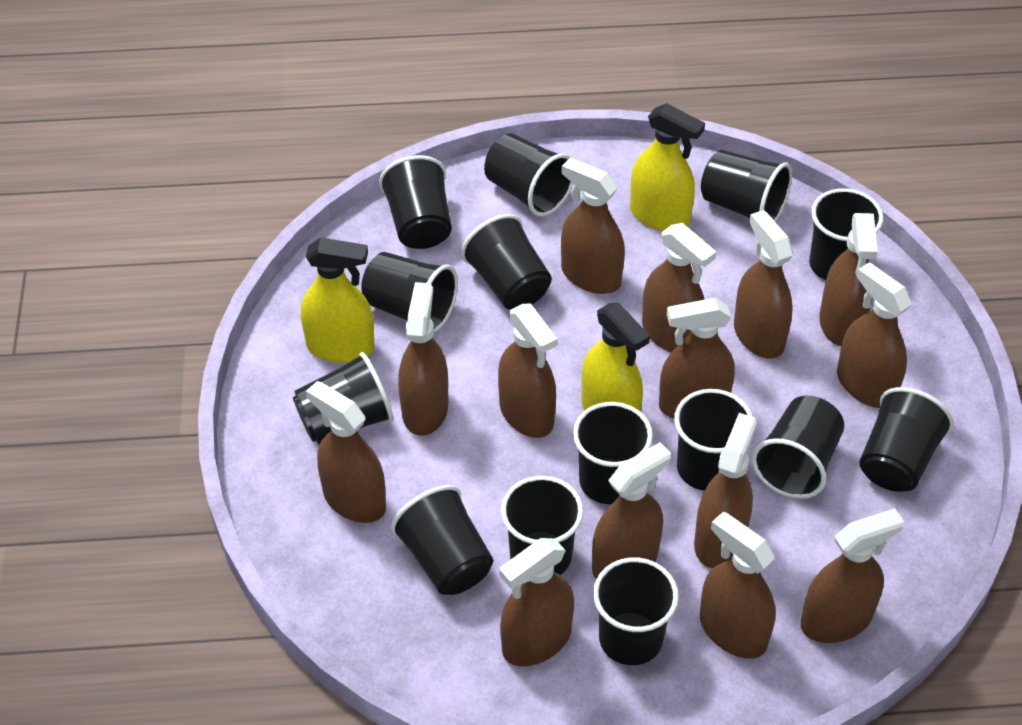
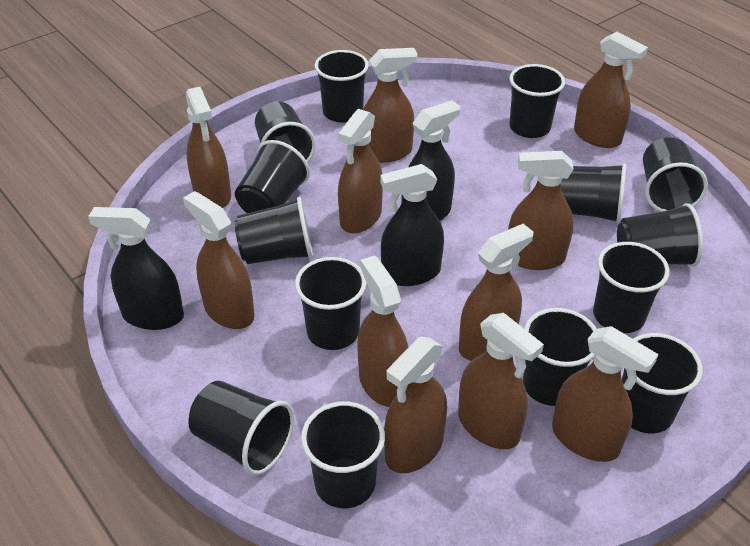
black spray bottle: 0 -> 3
brown spray bottle: 14 -> 11
yellow spray bottle: 3 -> 0

